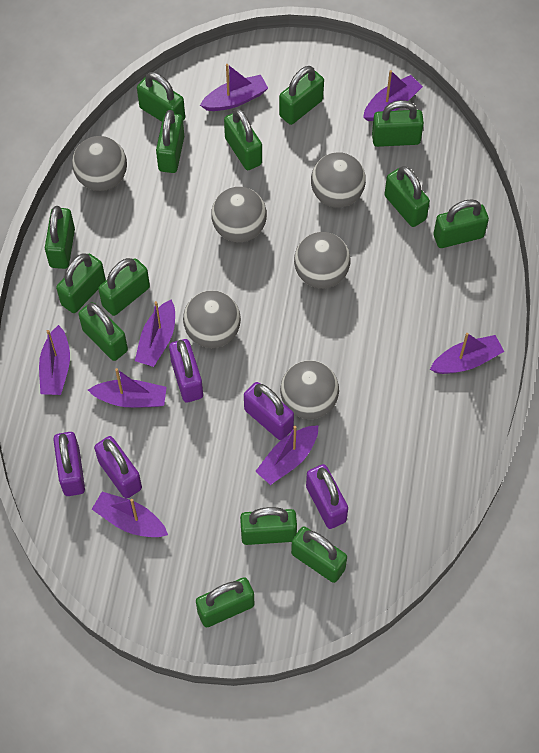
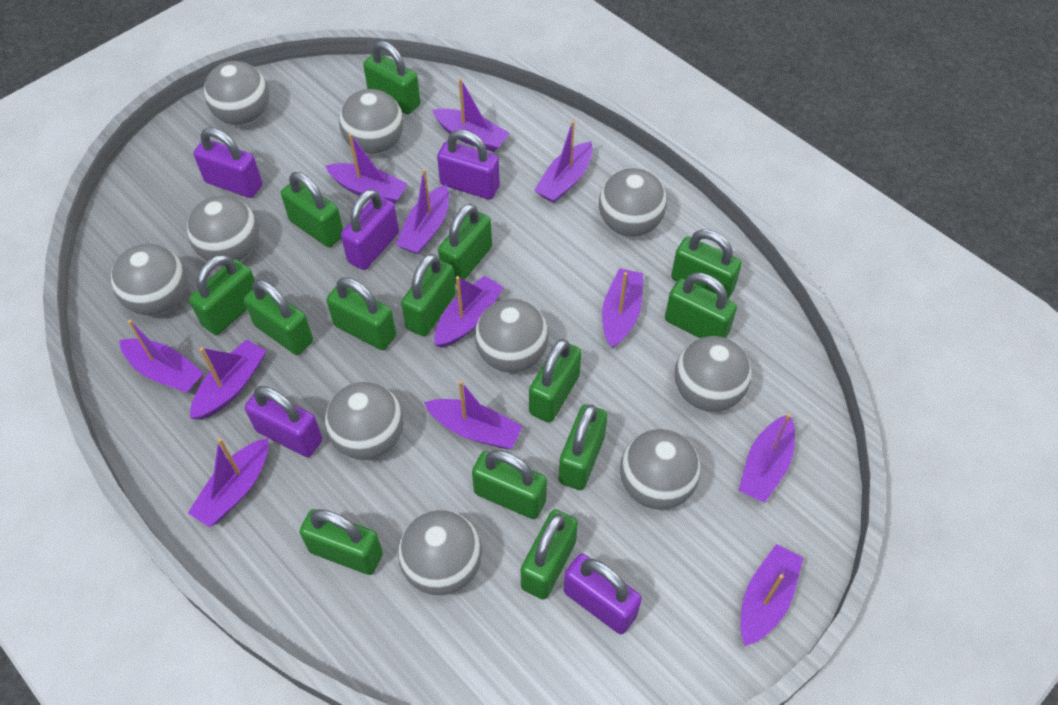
grey ball: 6 -> 10
purple boat: 8 -> 12

